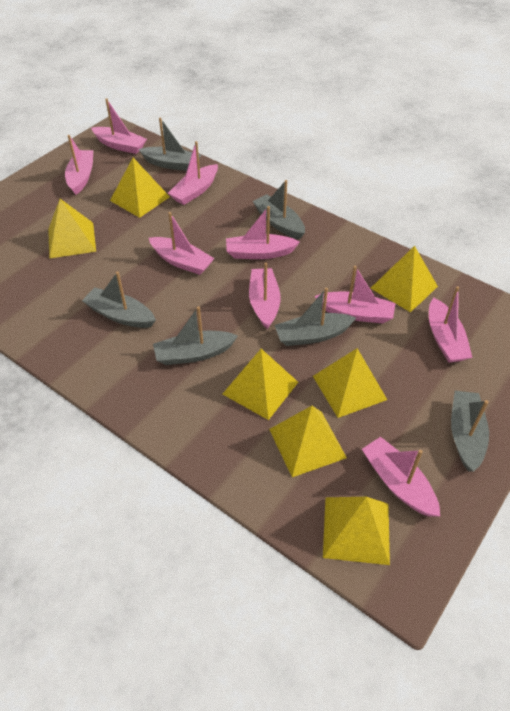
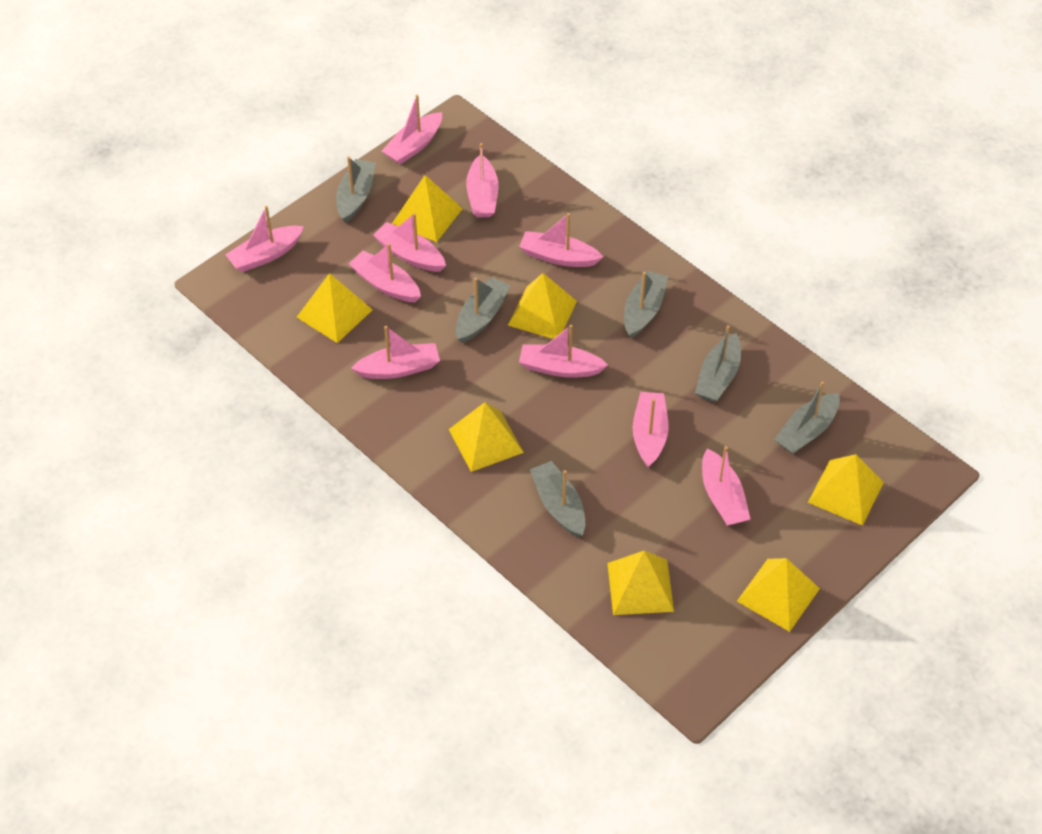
pink boat: 9 -> 10

